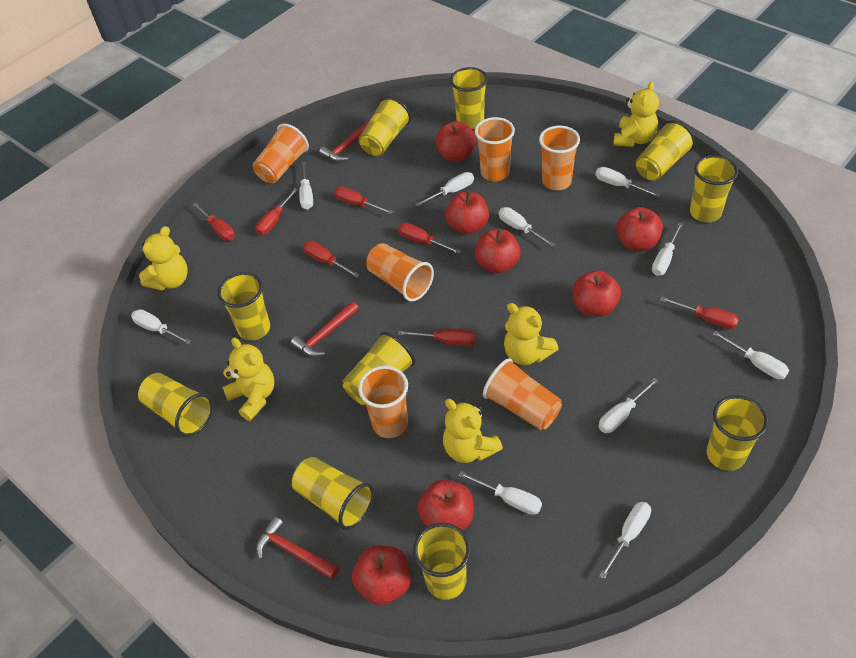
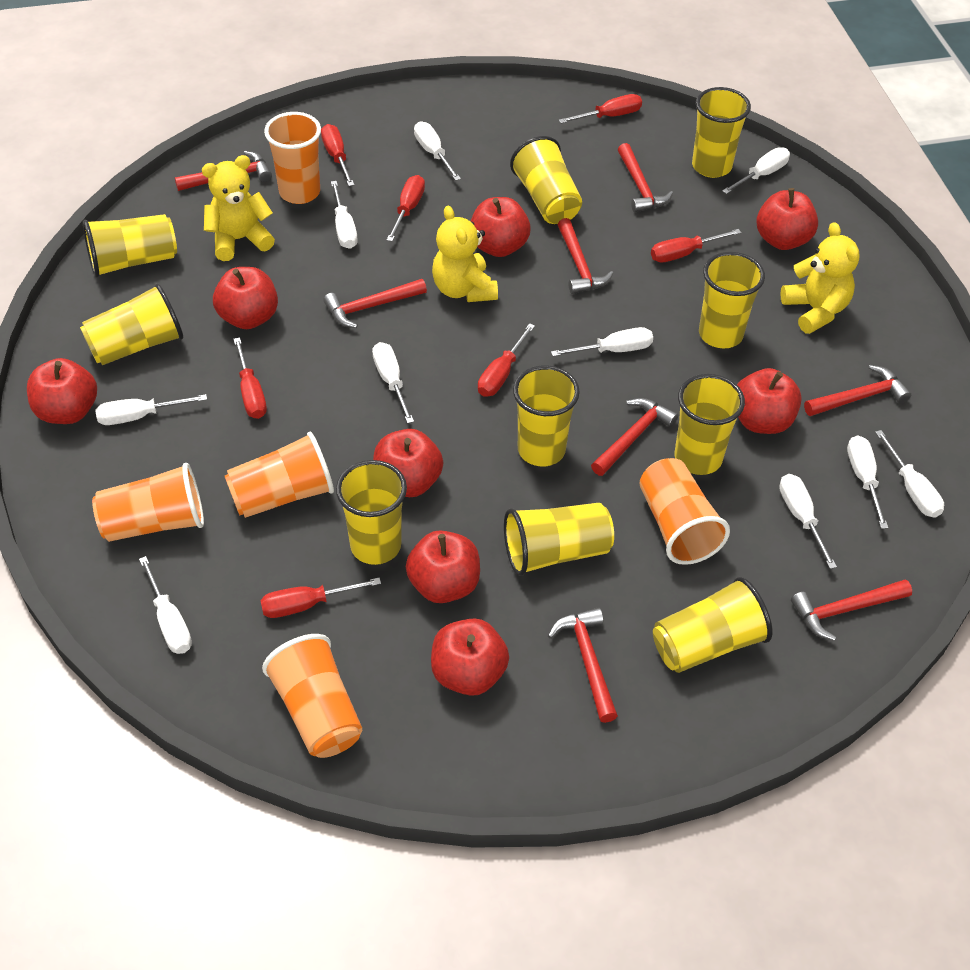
orange cup: 6 -> 5
red apple: 7 -> 8
red hammer: 3 -> 8
yellow teddy bear: 5 -> 3

